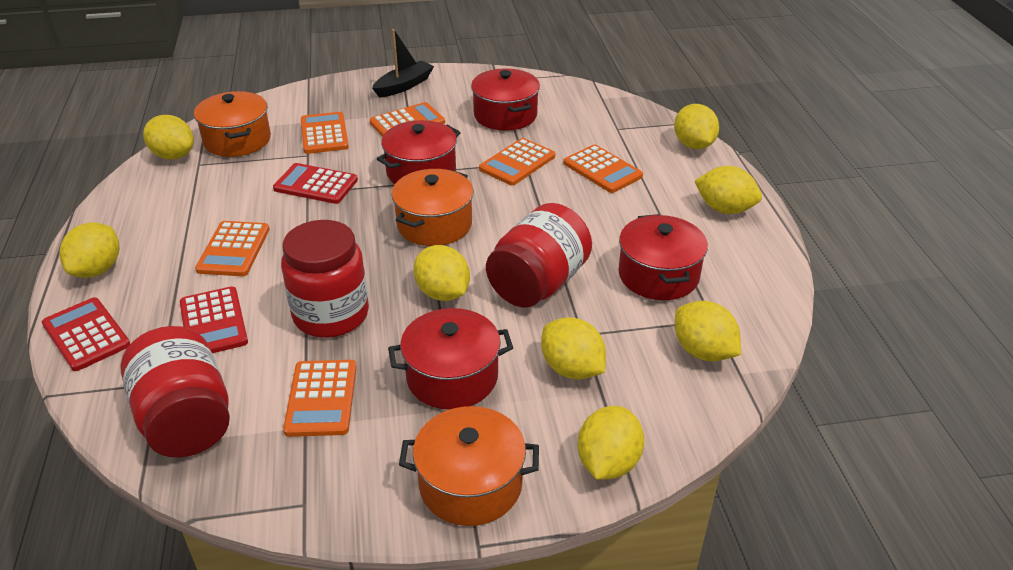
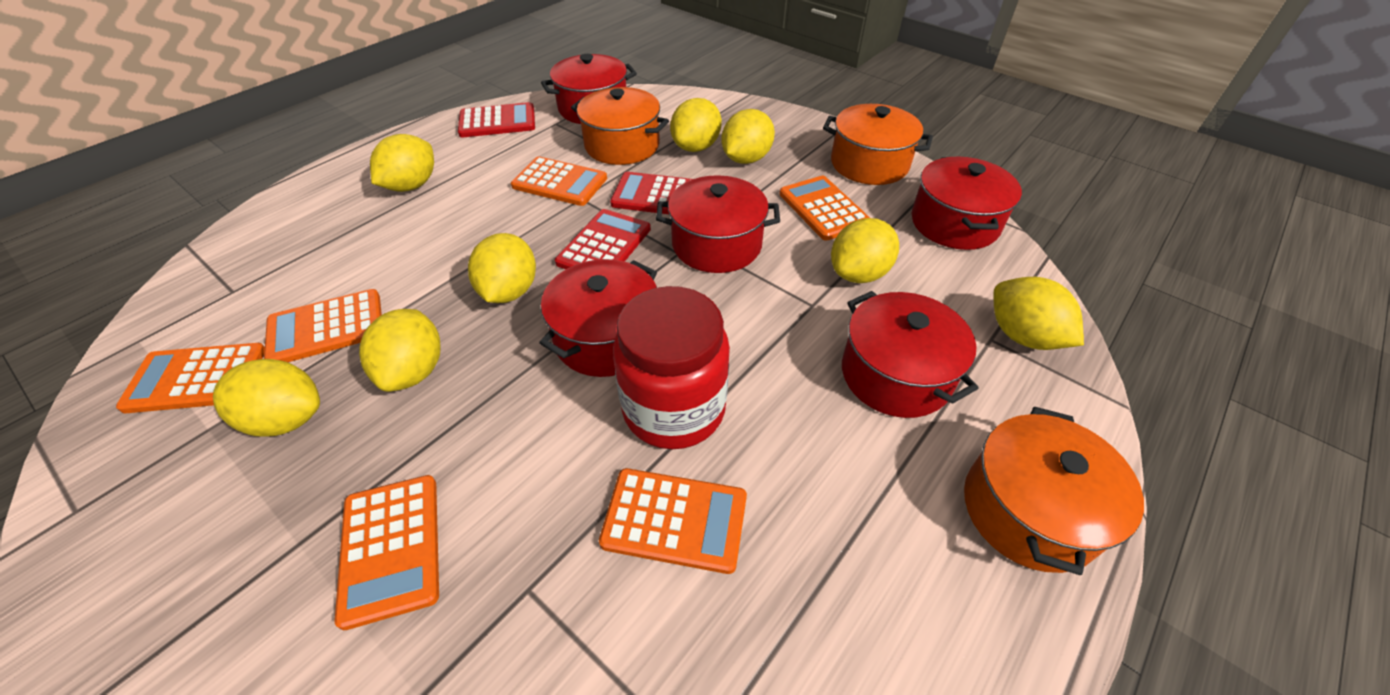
black boat: 1 -> 0
red jar: 3 -> 1
red pot: 4 -> 5

